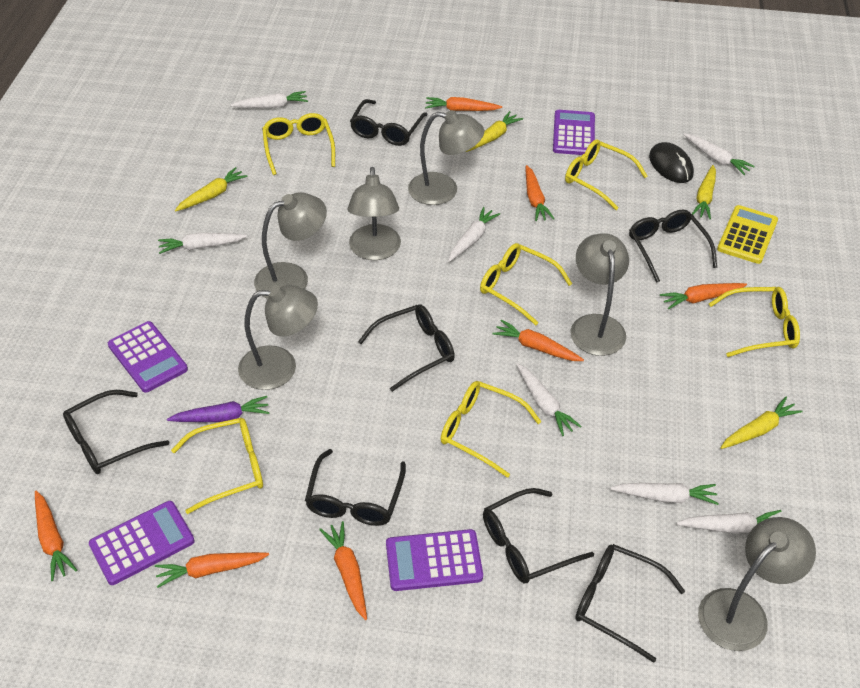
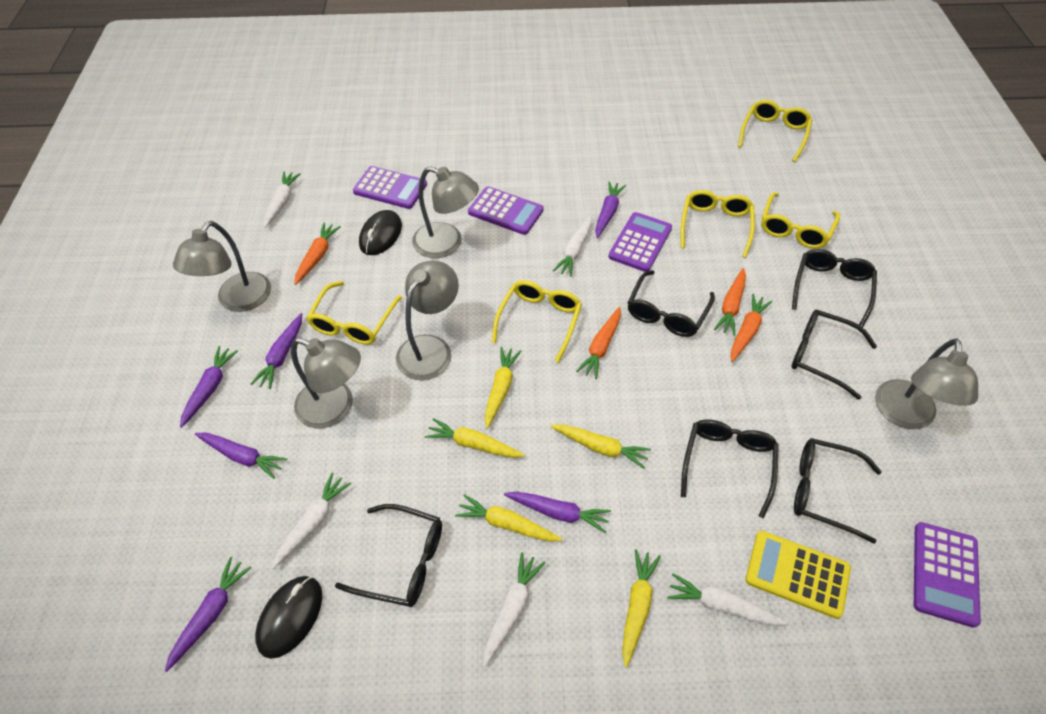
black glasses: 7 -> 6
black mouse: 1 -> 2
grey lamp: 6 -> 5
orange carrot: 7 -> 4
purple carrot: 1 -> 6
white carrot: 7 -> 5
yellow carrot: 4 -> 5
yellow glasses: 6 -> 5

